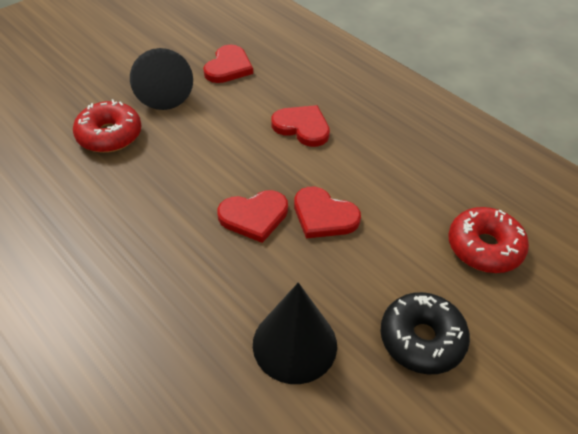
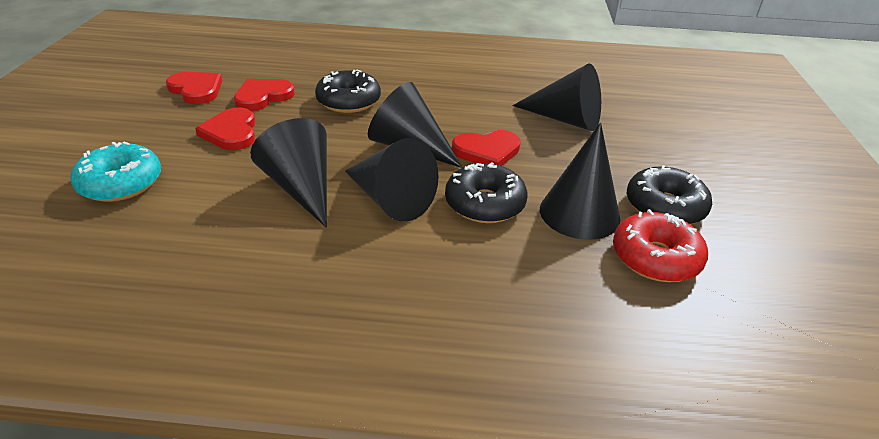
black cone: 2 -> 5
black donut: 1 -> 3
red donut: 2 -> 1
turquoise donut: 0 -> 1

